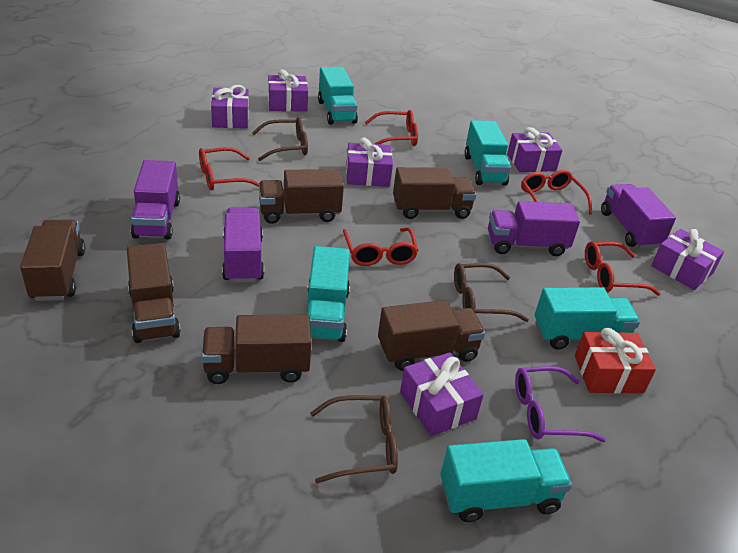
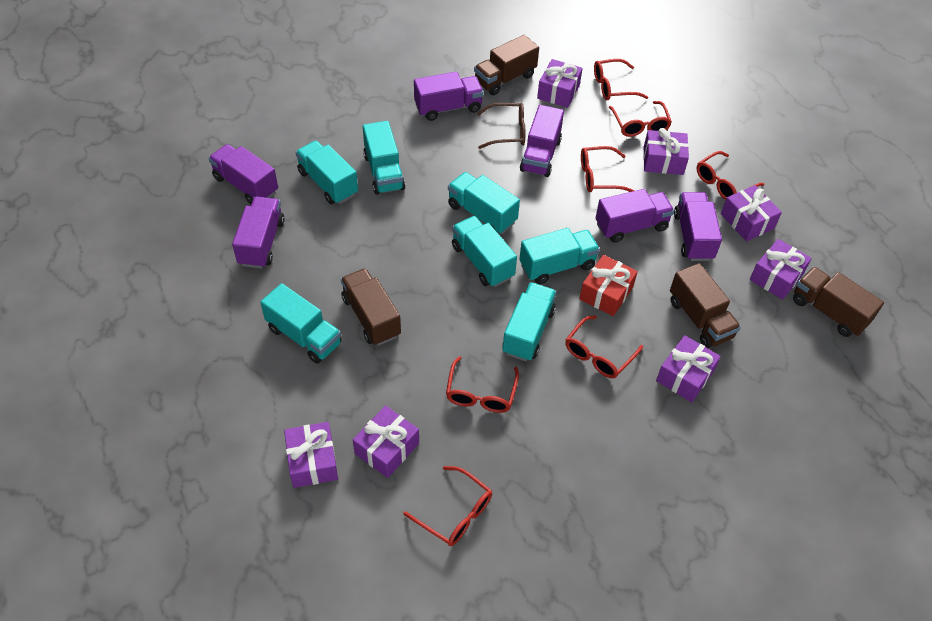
brown glasses: 3 -> 1
brown truck: 6 -> 4
purple gift: 6 -> 7
purple glasses: 1 -> 0
purple truck: 4 -> 6
red glasses: 5 -> 7
turquoise truck: 5 -> 7

